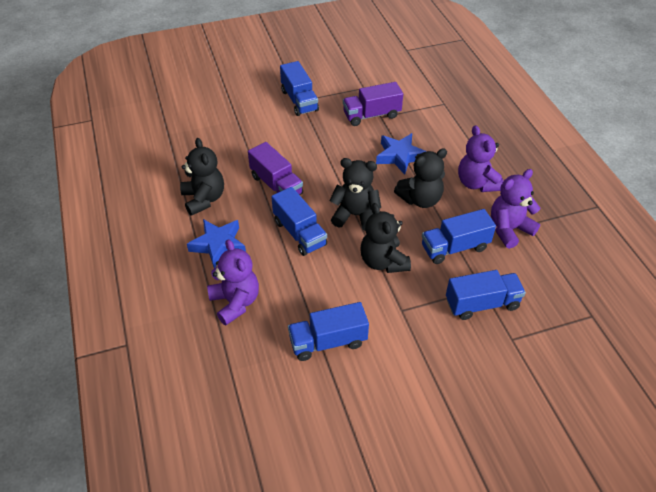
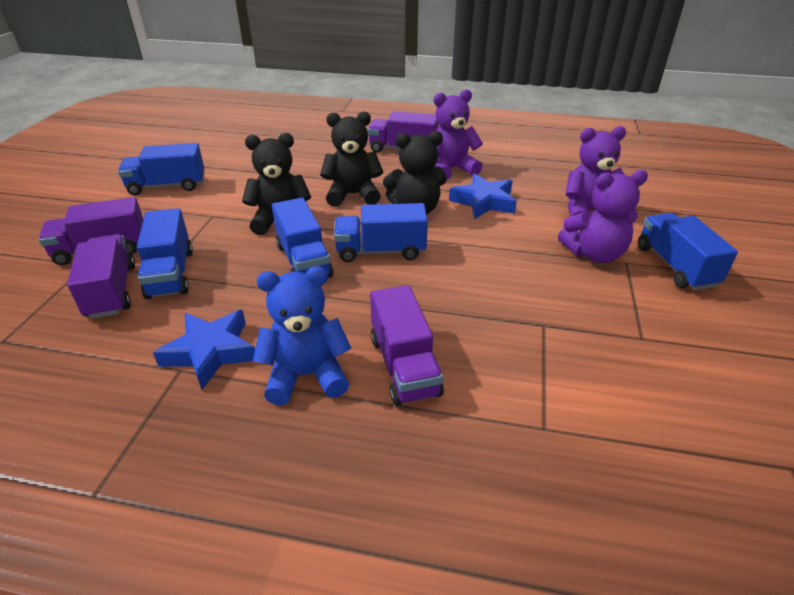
black teddy bear: 4 -> 3
blue teddy bear: 0 -> 1
purple truck: 2 -> 4

